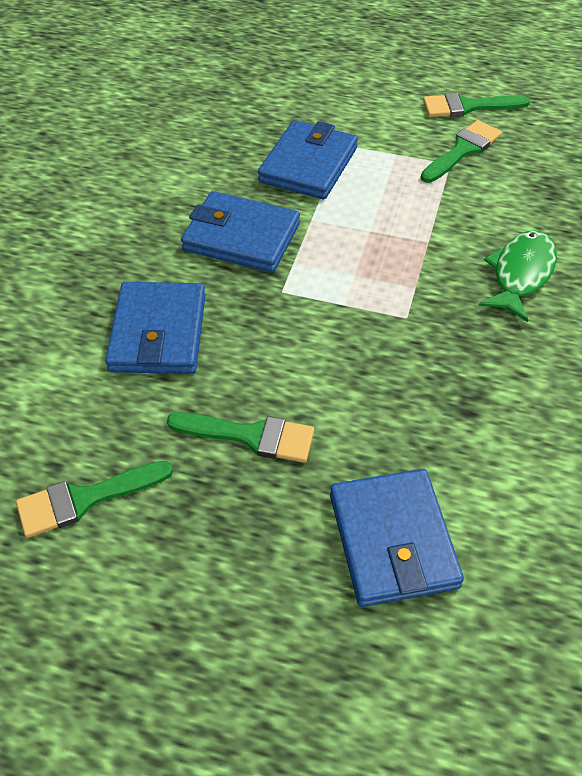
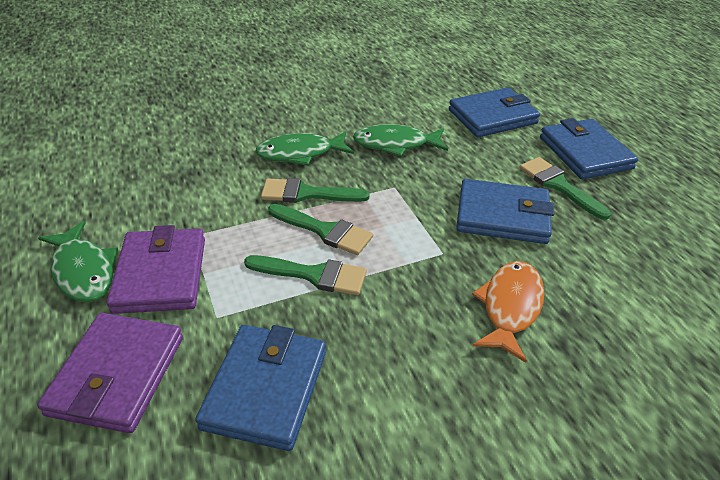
green fish: 1 -> 3
orange fish: 0 -> 1
purple wallet: 0 -> 2

